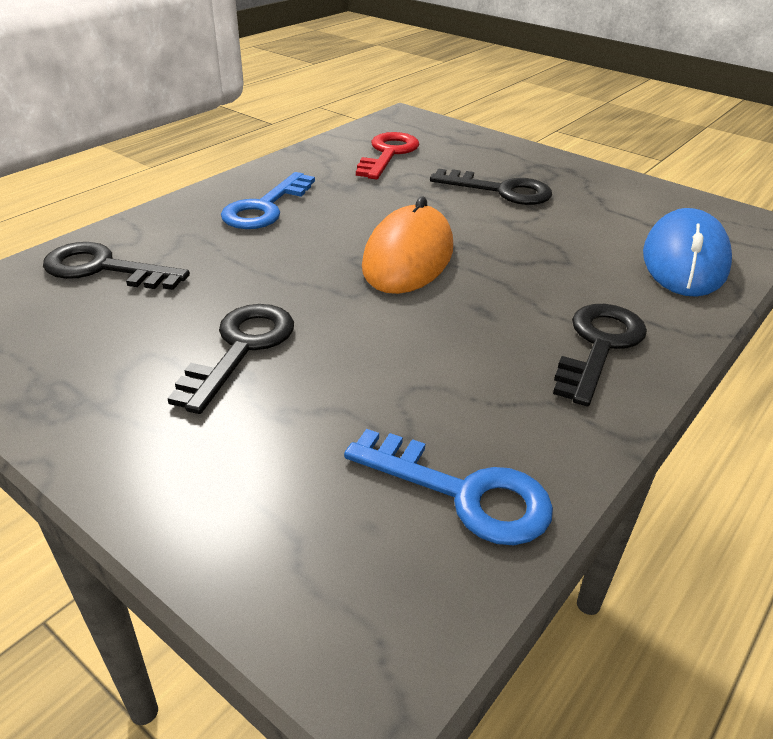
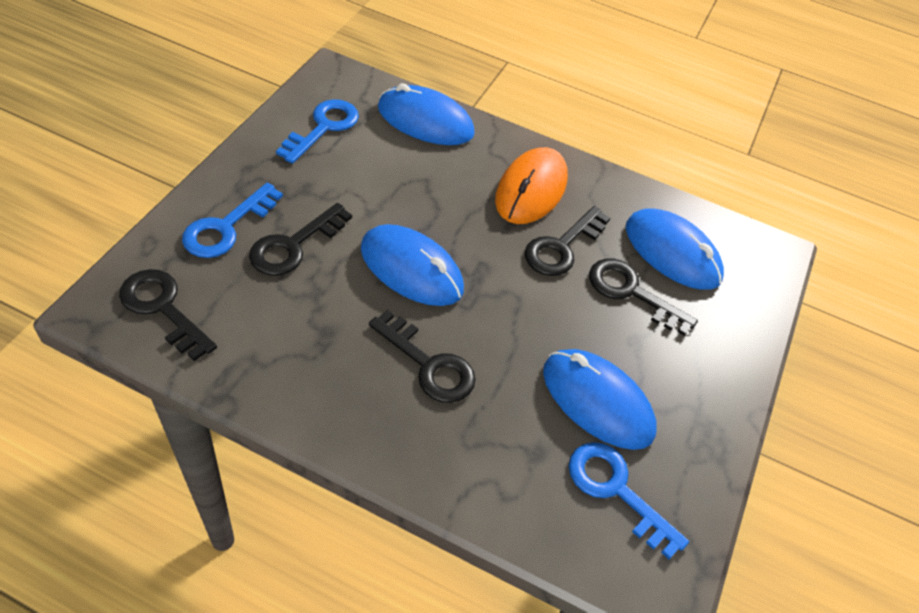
black key: 4 -> 5
blue key: 2 -> 3
blue mouse: 1 -> 4
red key: 1 -> 0

